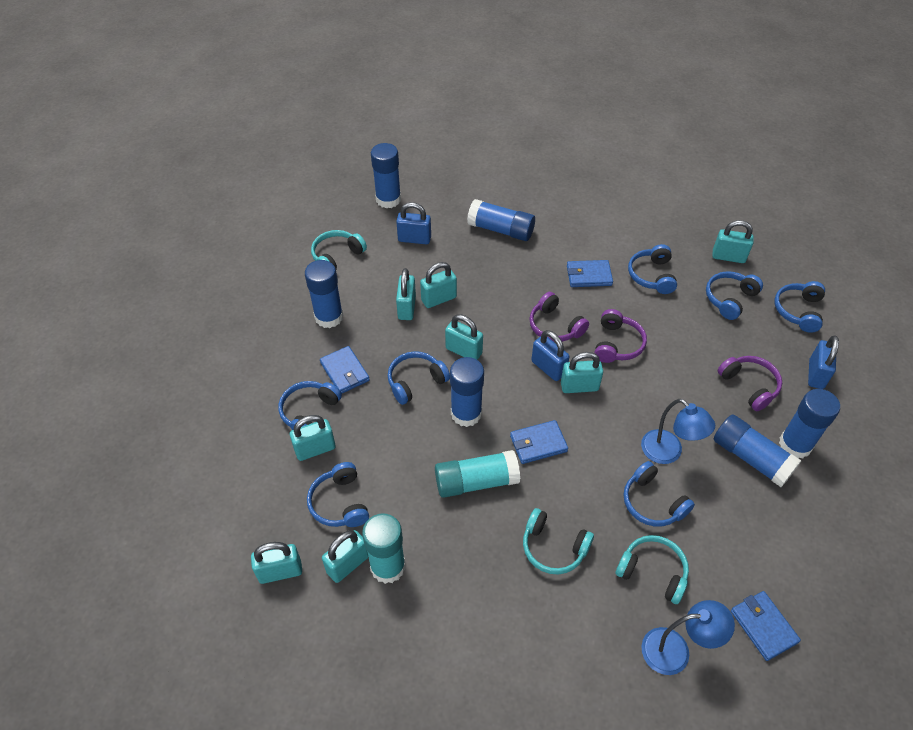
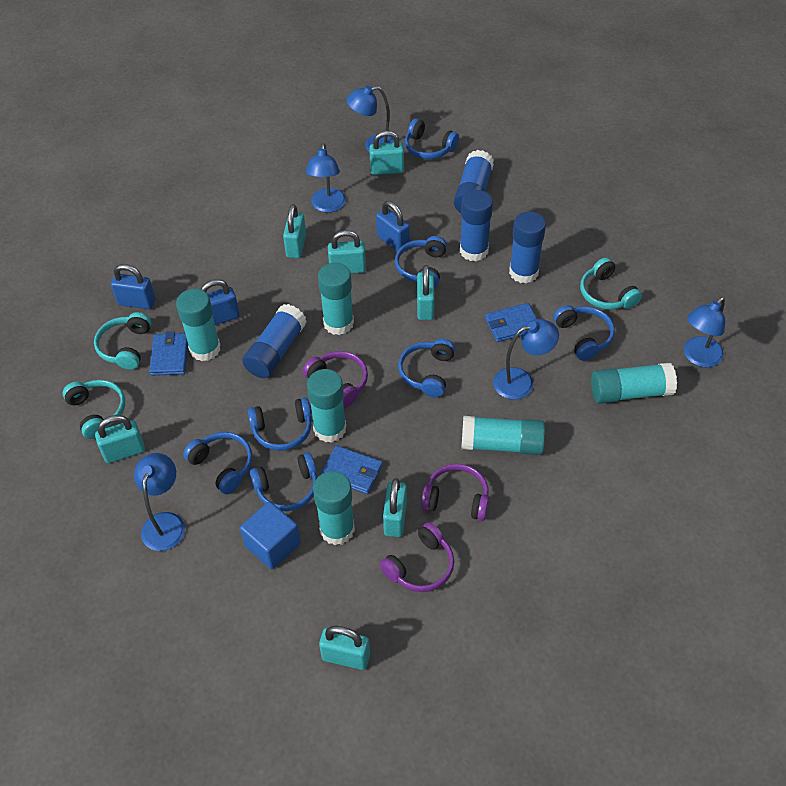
blue cube: 0 -> 1
blue glue stick: 6 -> 4
blue lamp: 2 -> 5
blue wallet: 4 -> 3
turquoise glue stick: 2 -> 6
turquoise padlock: 8 -> 7

